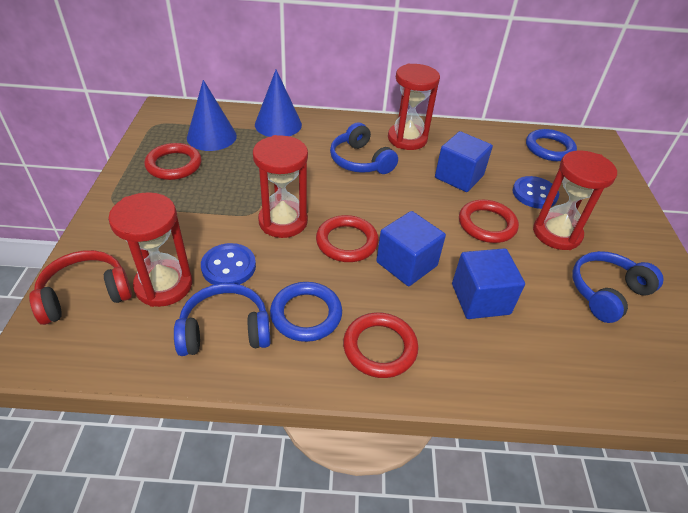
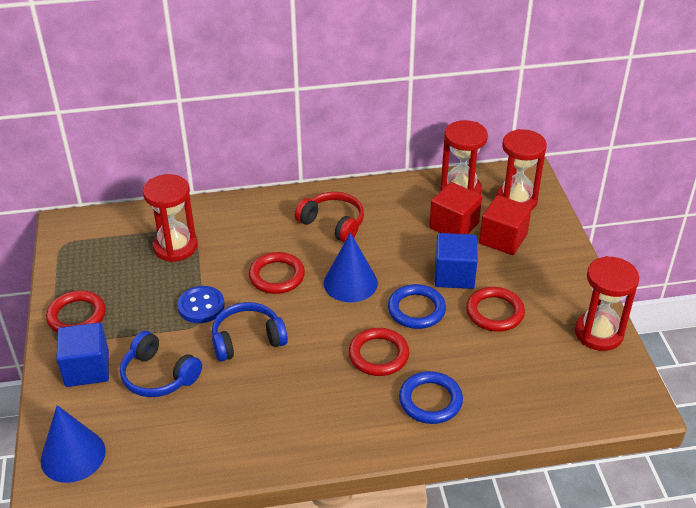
blue button: 2 -> 1
blue cube: 3 -> 2
blue headphones: 3 -> 2
red cube: 0 -> 2

